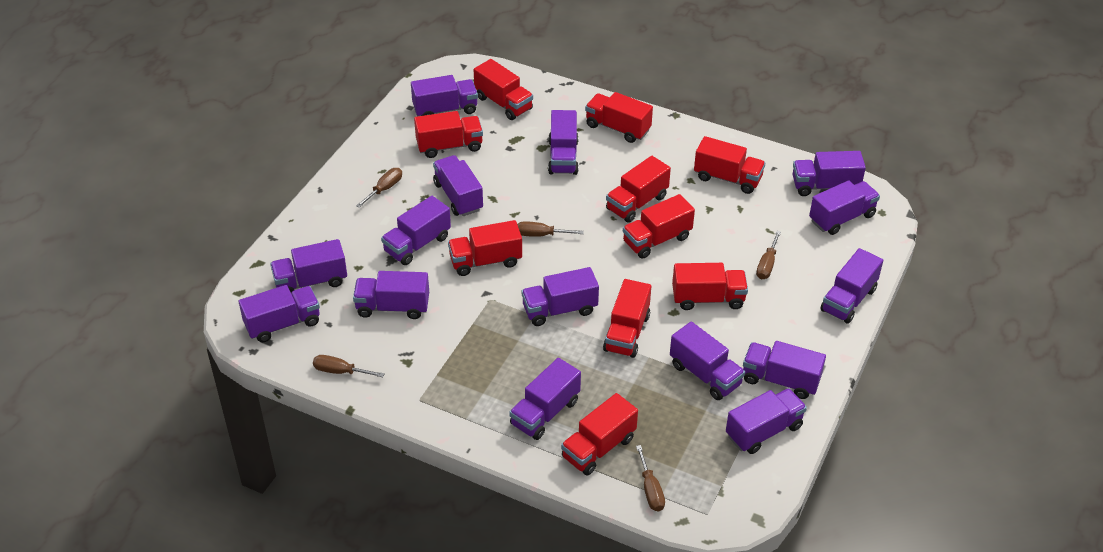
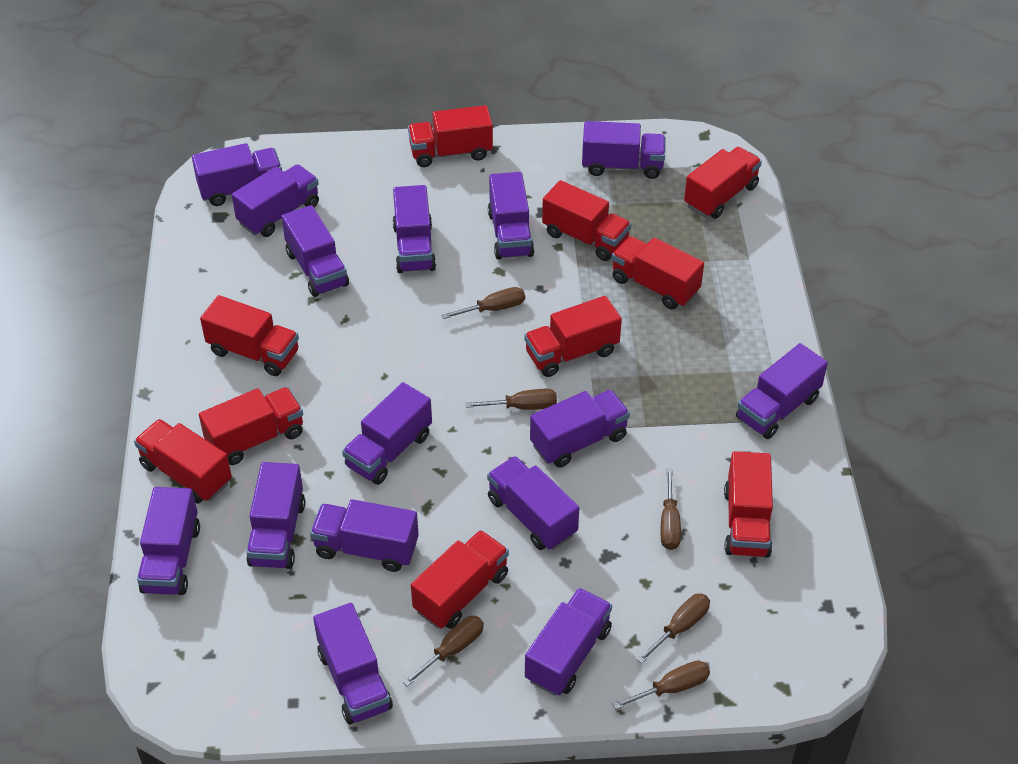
brown screwdriver: 5 -> 6

